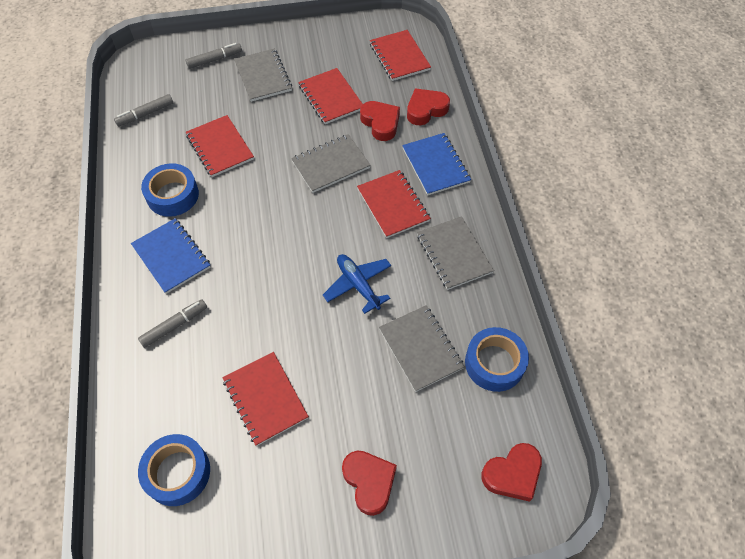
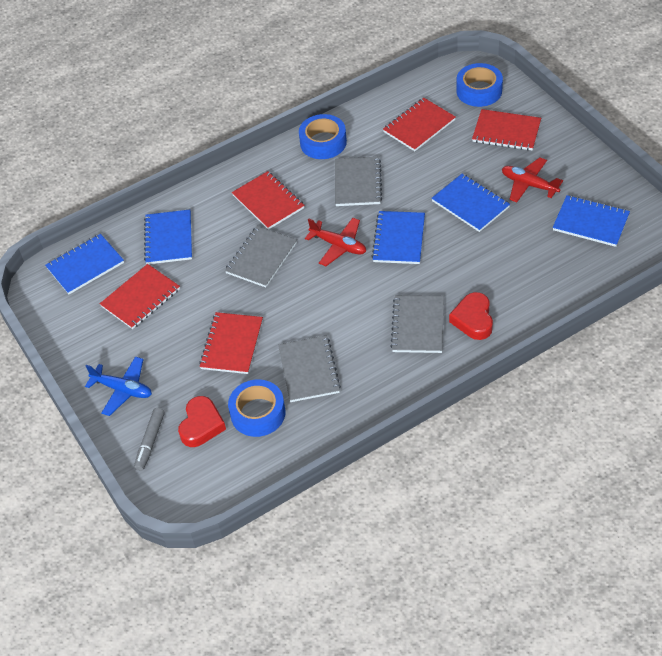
blue notebook: 2 -> 5
grey marker: 3 -> 1
red heart: 4 -> 2
red plane: 0 -> 2

